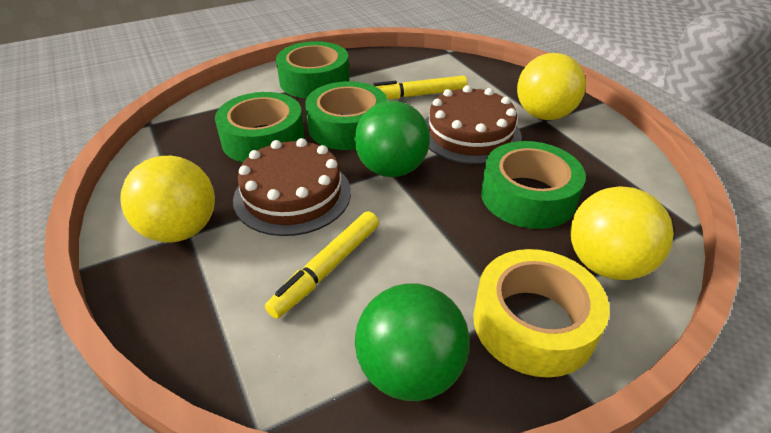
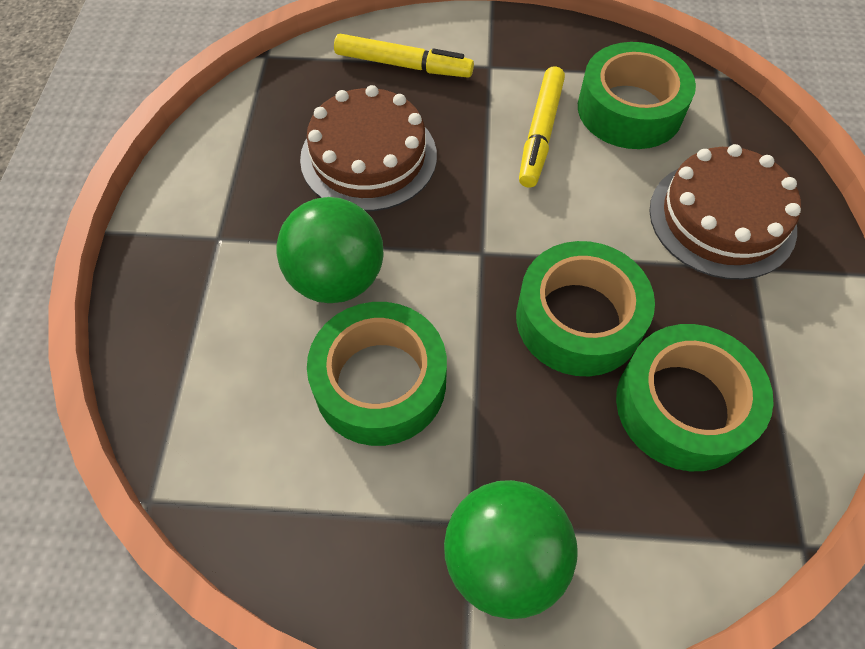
yellow ball: 3 -> 0
yellow tape: 1 -> 0

